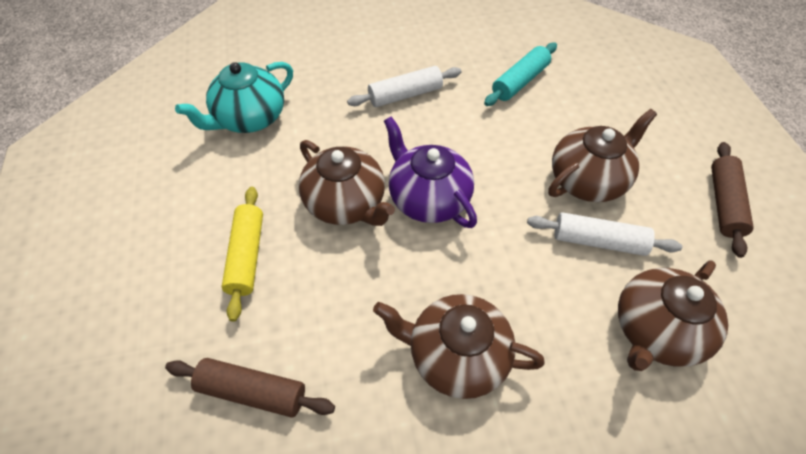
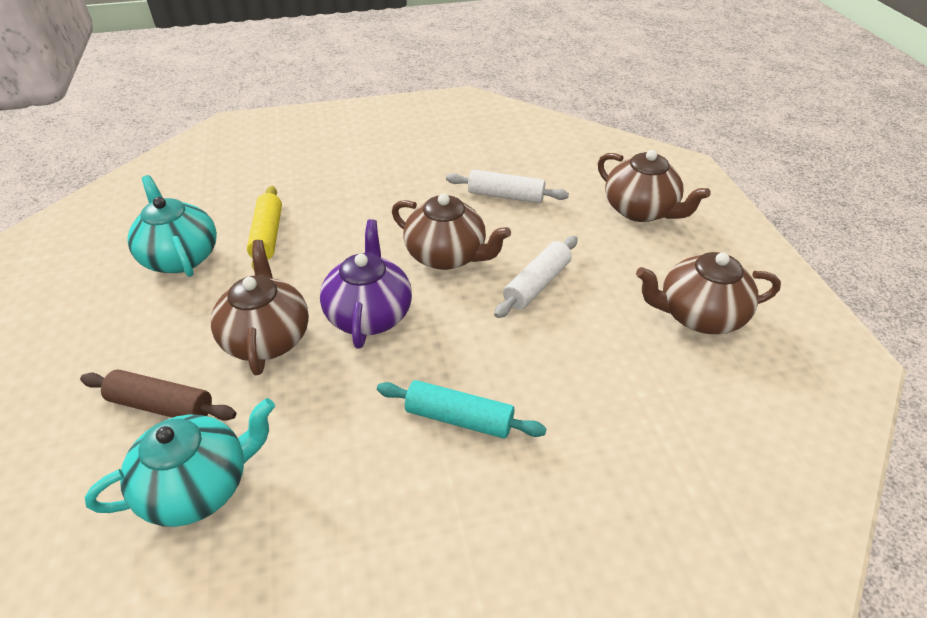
brown rolling pin: 2 -> 1
turquoise teapot: 1 -> 2

